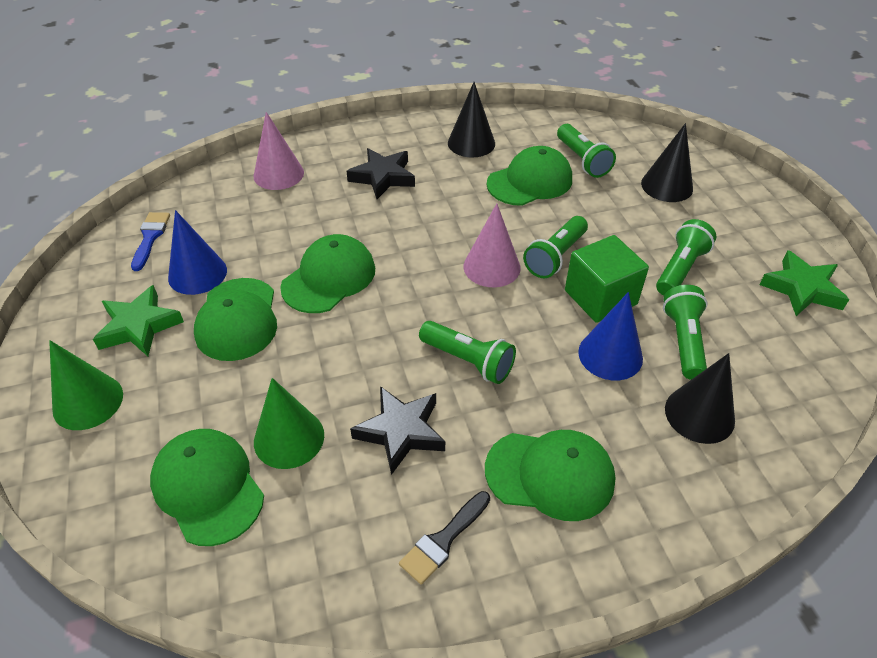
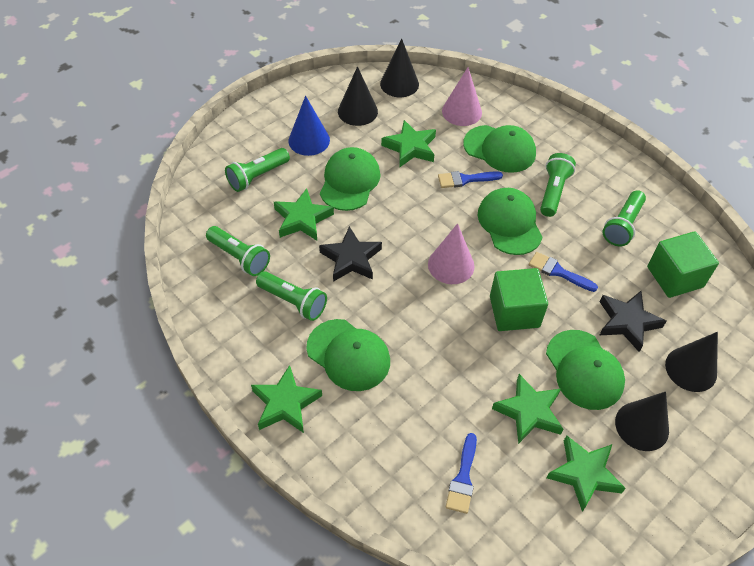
black brush: 1 -> 0
black cone: 3 -> 4
blue brush: 1 -> 3
blue cone: 2 -> 1
green cone: 2 -> 0
green cube: 1 -> 2
green star: 2 -> 5

